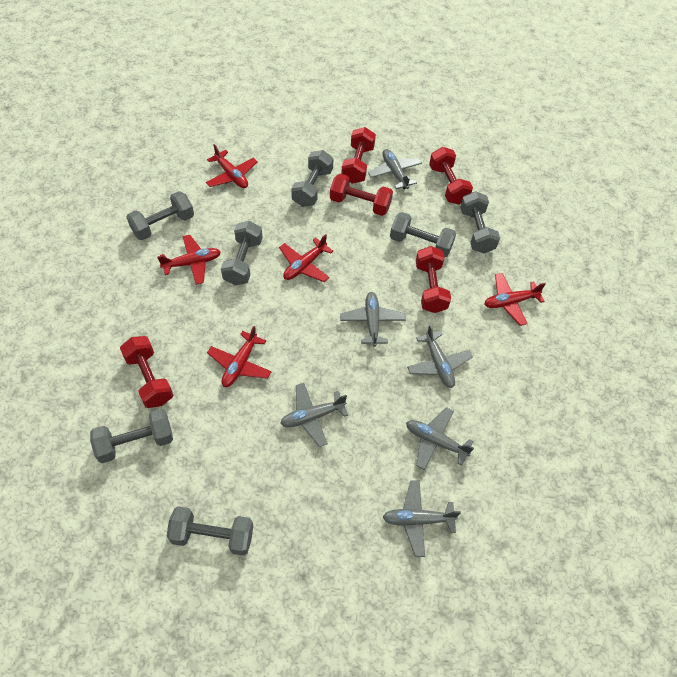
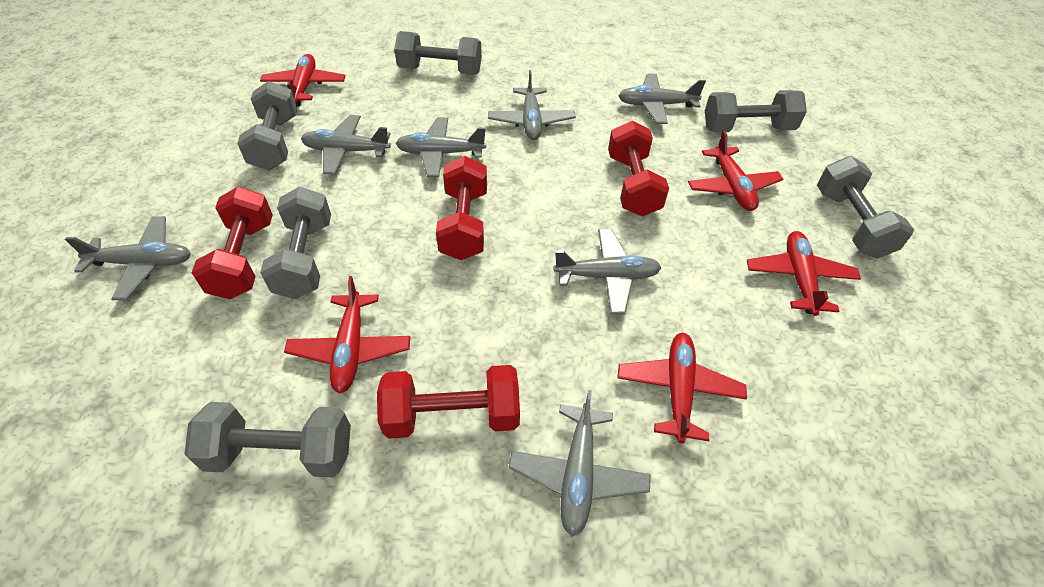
grey dumbbell: 7 -> 6
grey plane: 6 -> 7
red dumbbell: 5 -> 4

